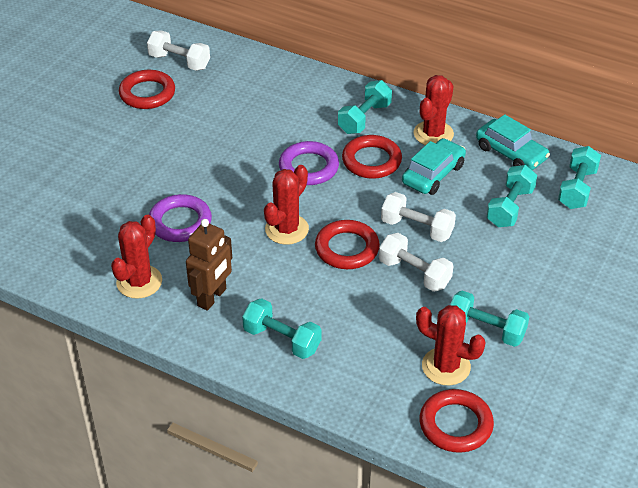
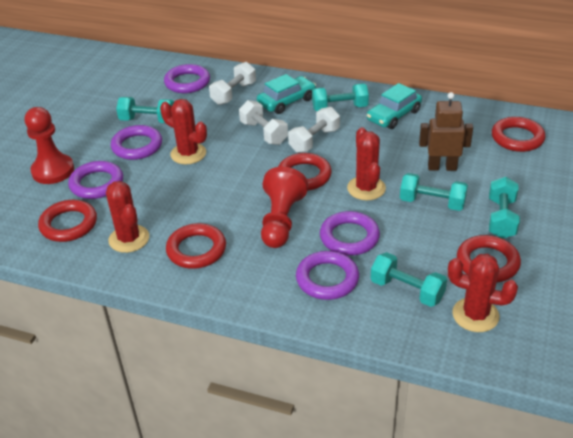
purple ring: 2 -> 5
red pawn: 0 -> 2
red ring: 4 -> 5

